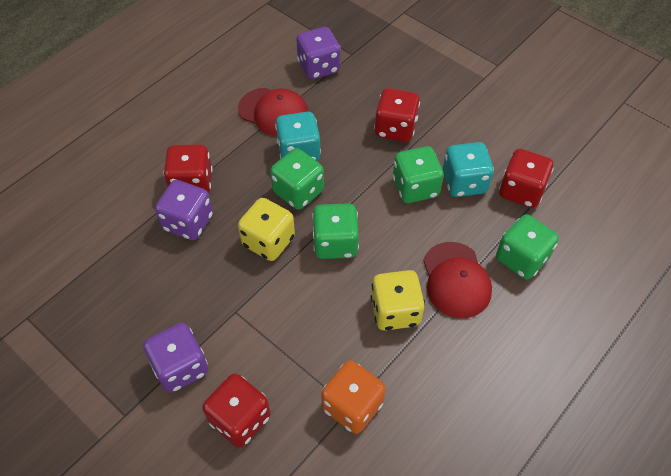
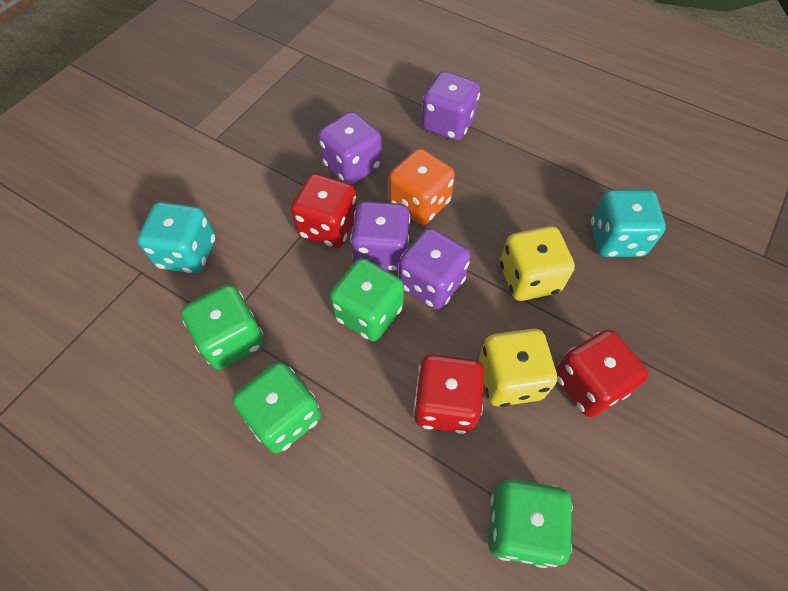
purple dice: 3 -> 4
red cap: 2 -> 0
red dice: 4 -> 3

